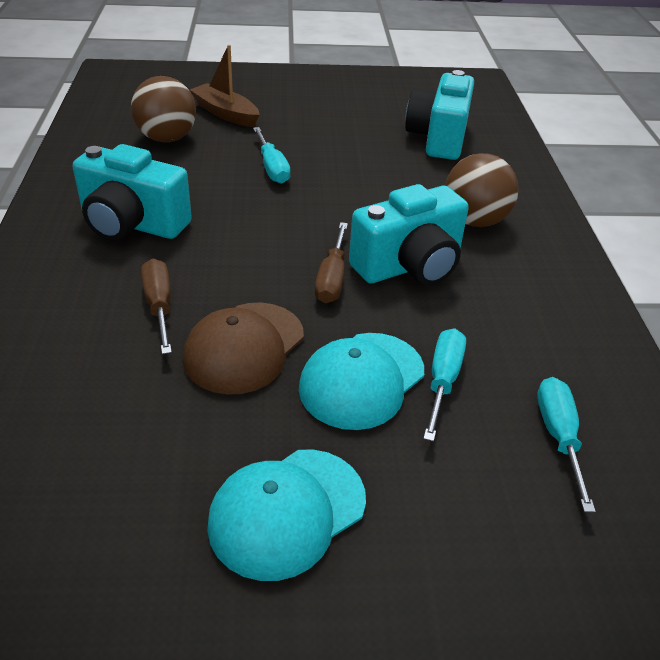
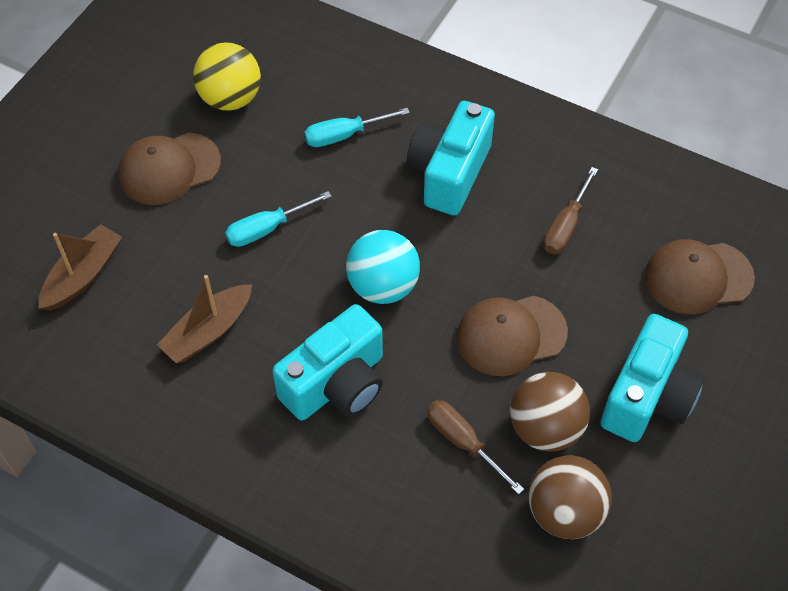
brown boat: 1 -> 2
brown cap: 1 -> 3
turquoise ball: 0 -> 1
turquoise cap: 2 -> 0
turquoise screwdriver: 3 -> 2
yellow ball: 0 -> 1

